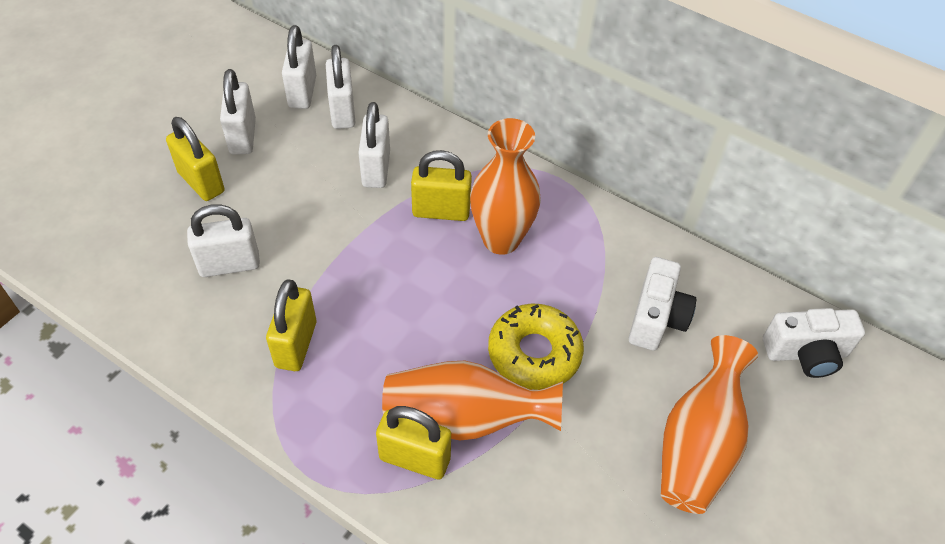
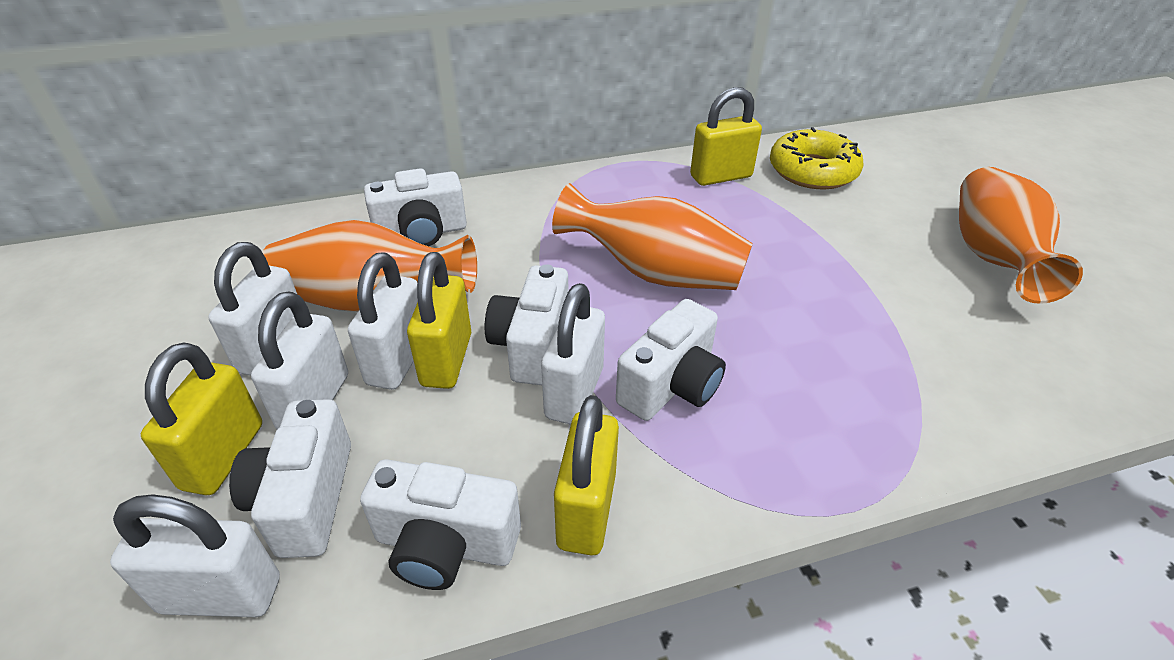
white camera: 2 -> 5

